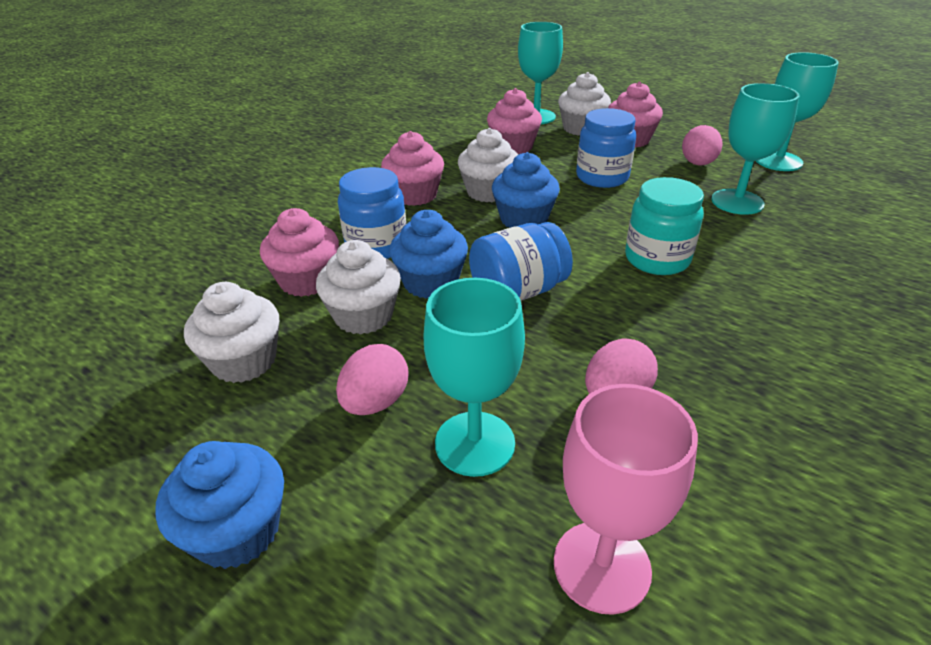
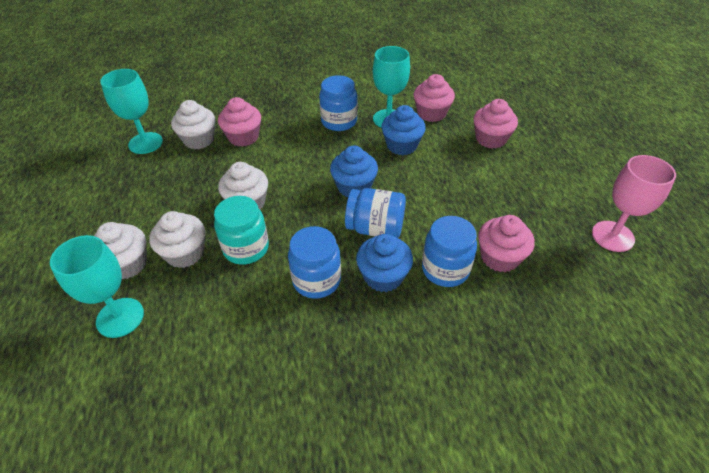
blue jar: 3 -> 4
pink egg: 3 -> 0
turquoise goblet: 4 -> 3

